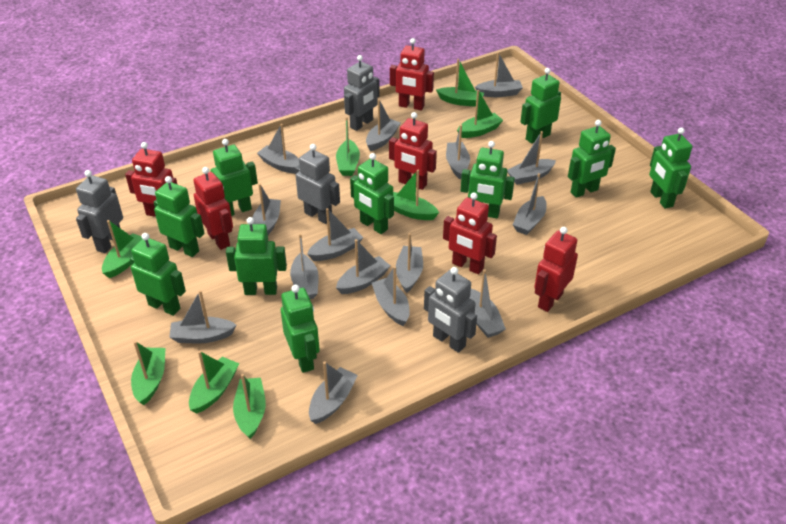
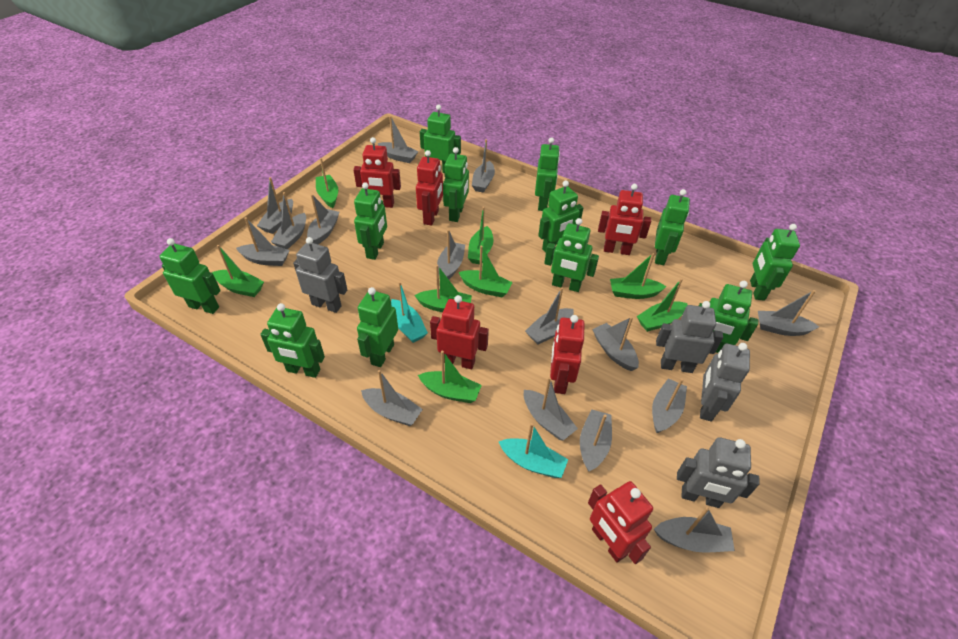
green robot: 10 -> 12
turquoise boat: 0 -> 2

